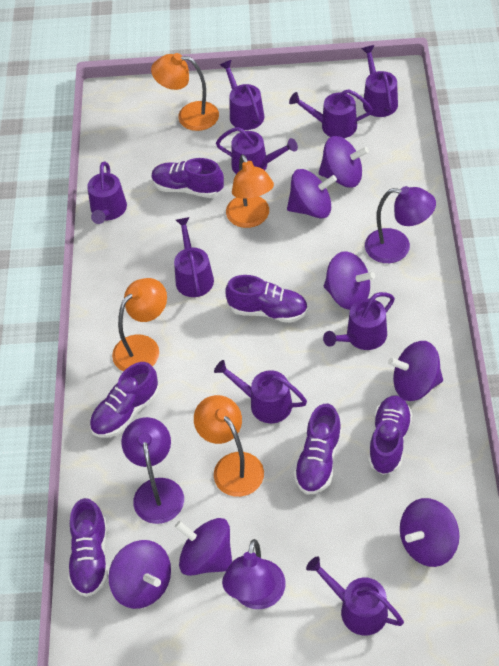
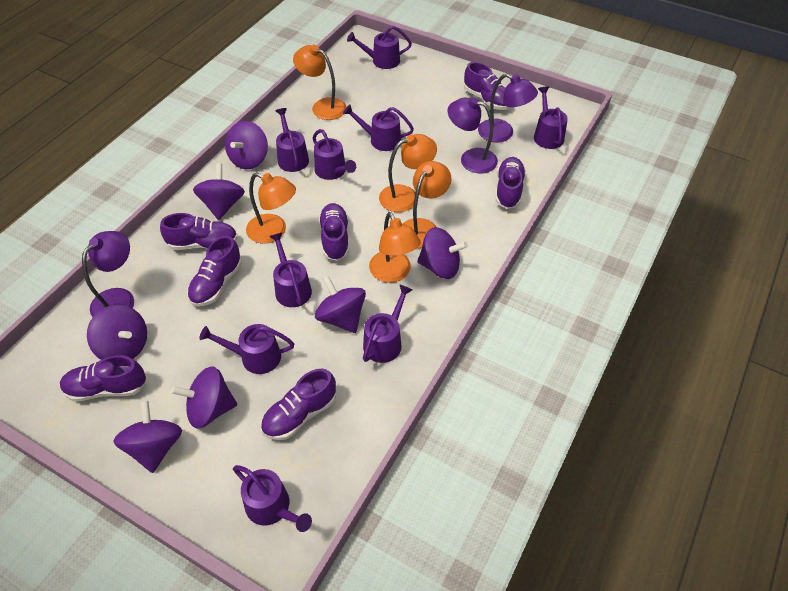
orange lamp: 4 -> 5
purple shoe: 6 -> 7

